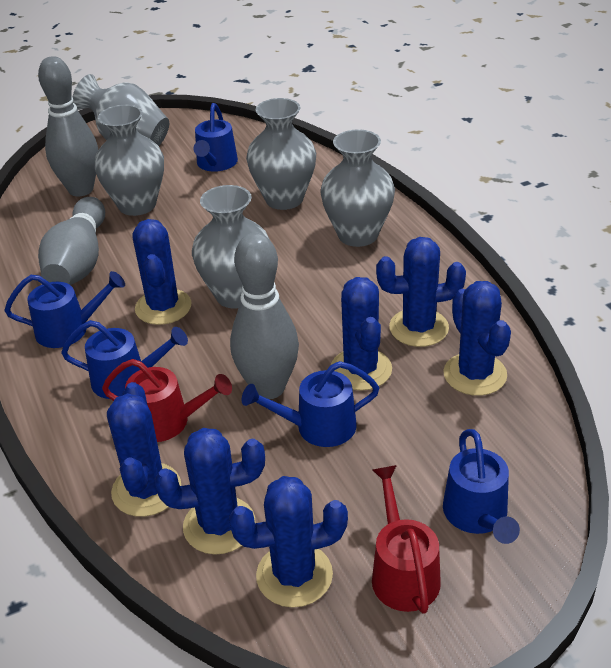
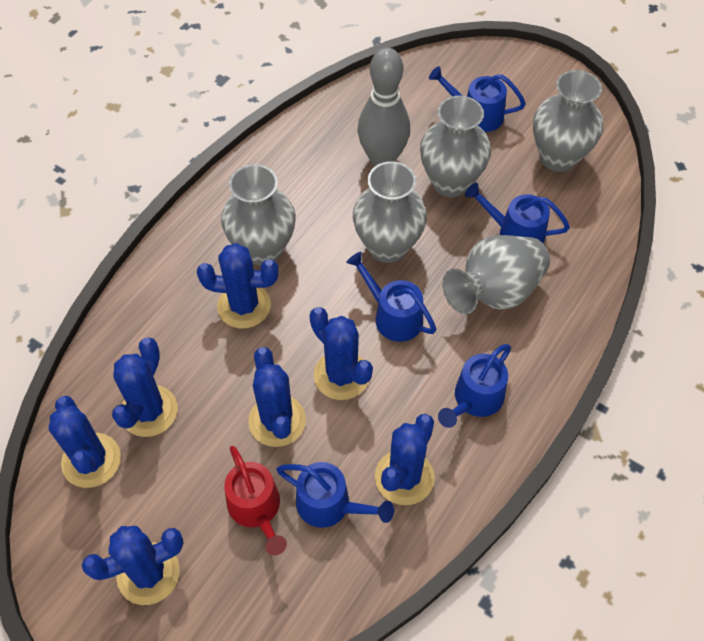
grey bowling pin: 3 -> 1
red watering can: 2 -> 1

